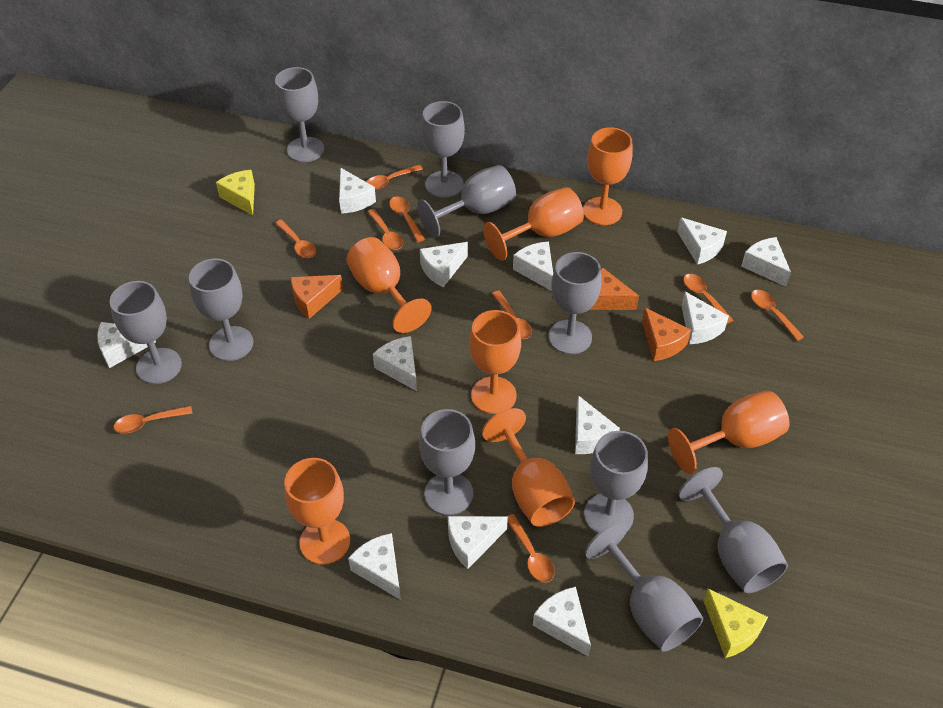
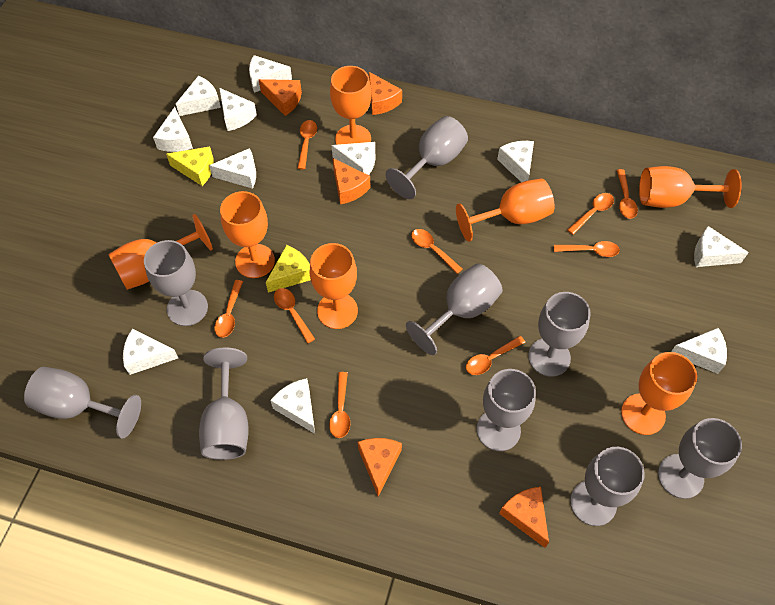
grey goblet: 10 -> 9
orange cheese: 3 -> 5
white cheese: 12 -> 11

